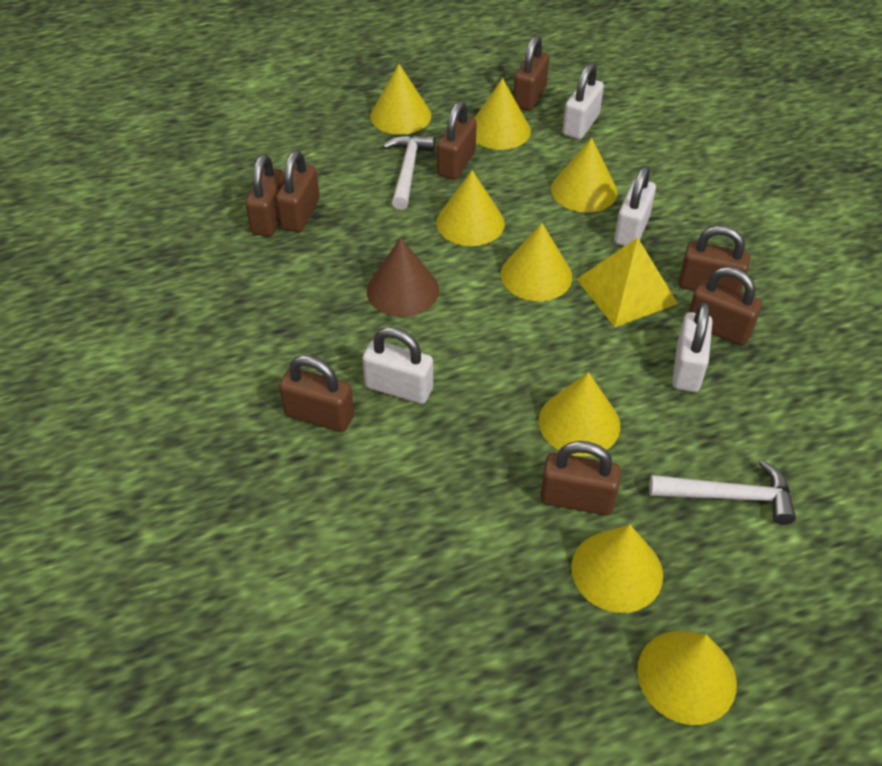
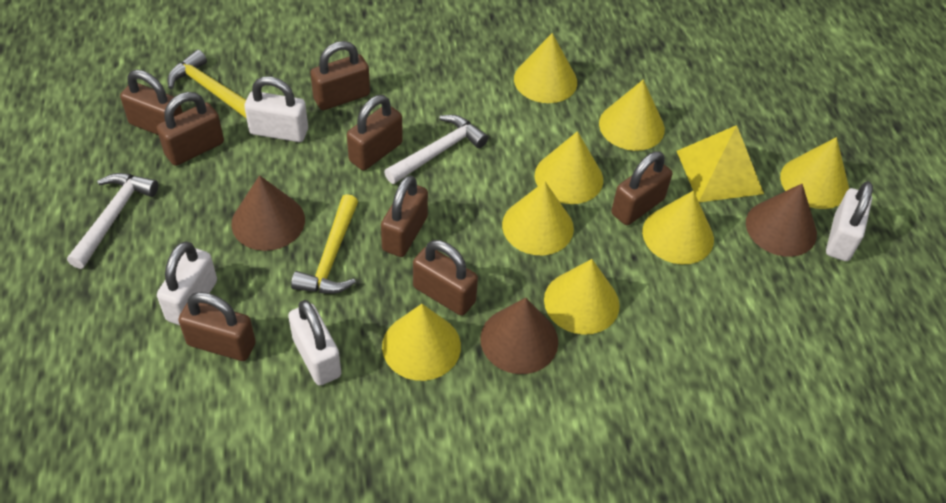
brown cone: 1 -> 3
yellow hammer: 0 -> 2

